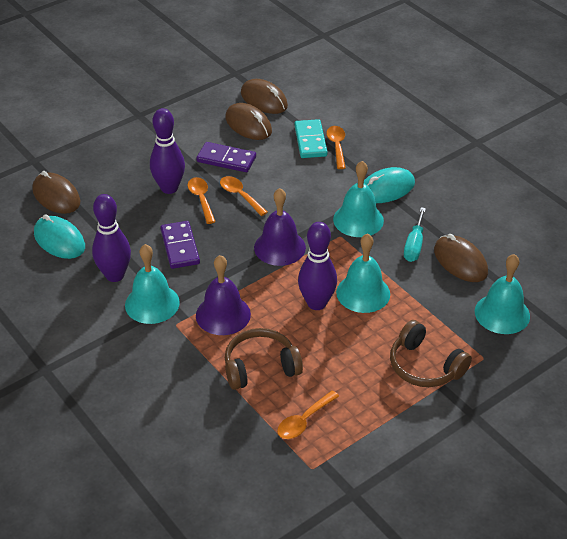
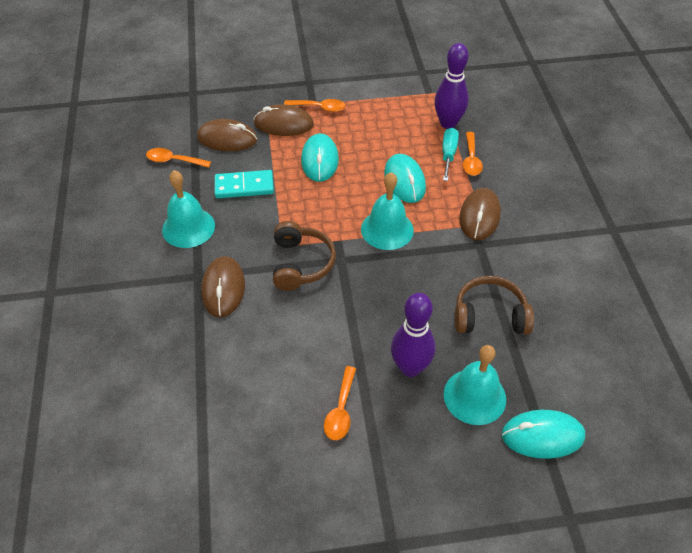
purple bell: 2 -> 0
purple bowling pin: 3 -> 2
purple domino: 2 -> 0
turquoise bell: 4 -> 3
turquoise mouse: 2 -> 3

